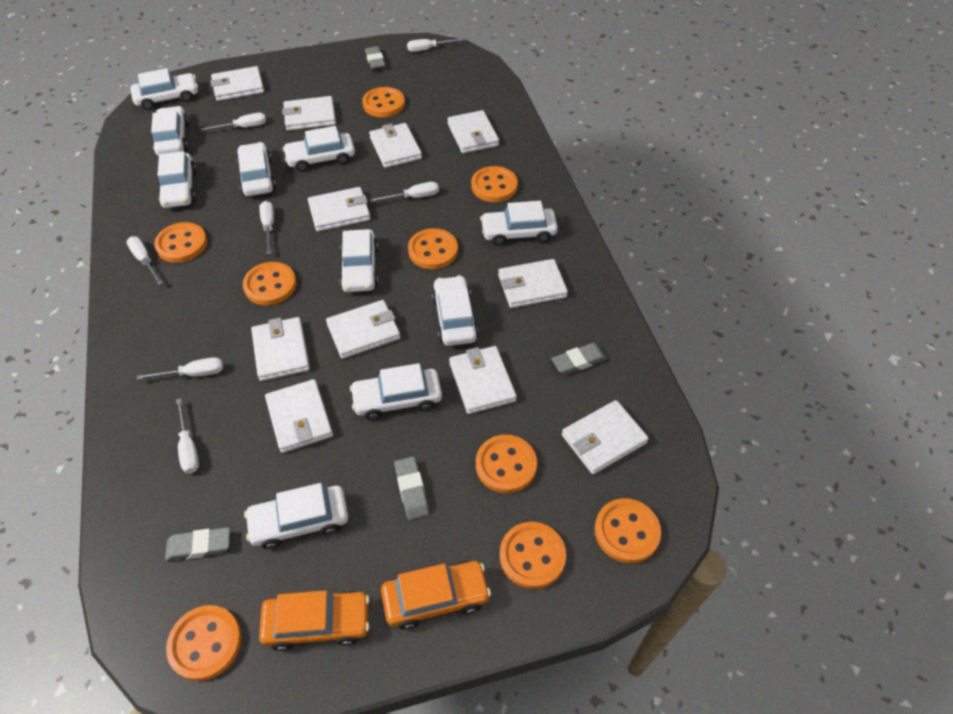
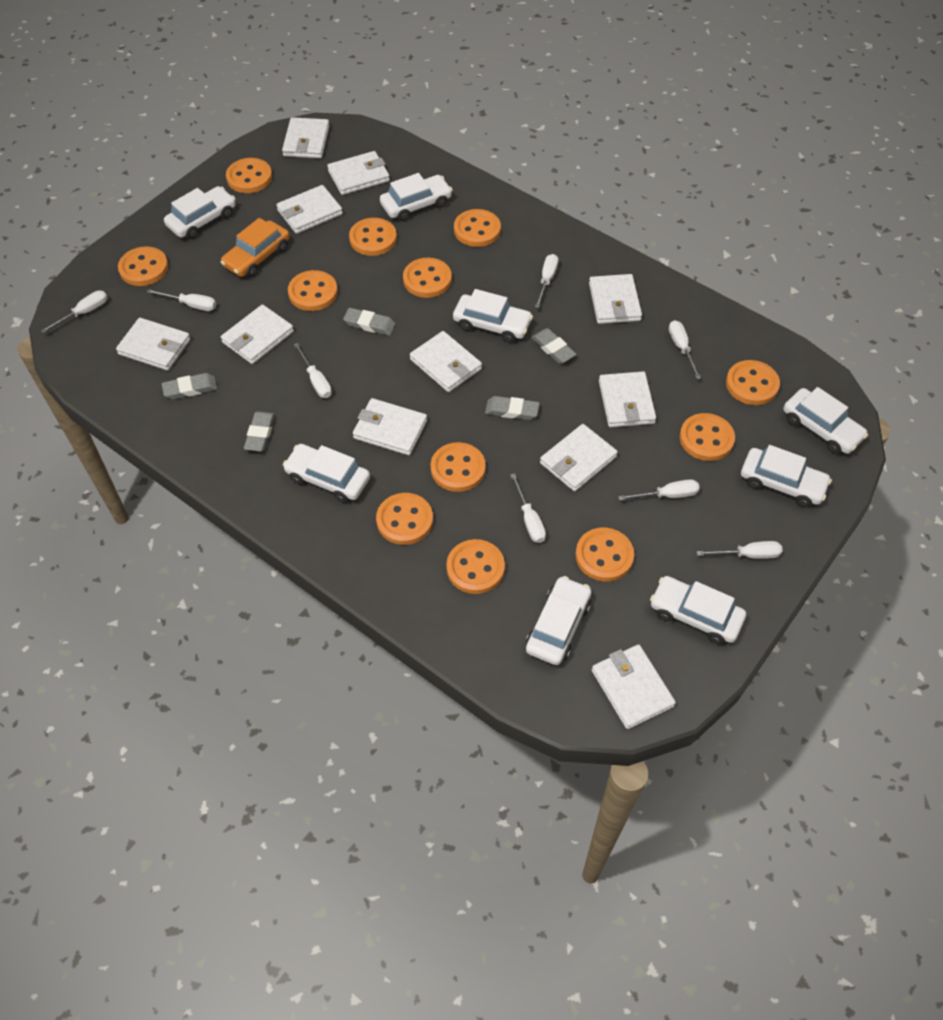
grey eraser: 4 -> 5
orange button: 9 -> 12
orange car: 2 -> 1
white car: 10 -> 8
white screwdriver: 7 -> 8

